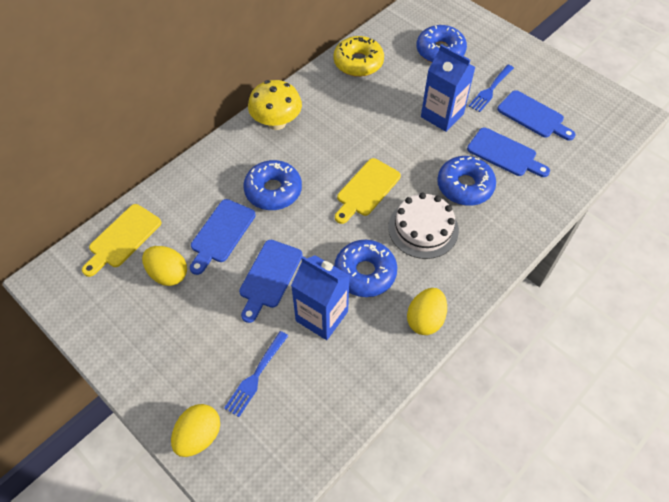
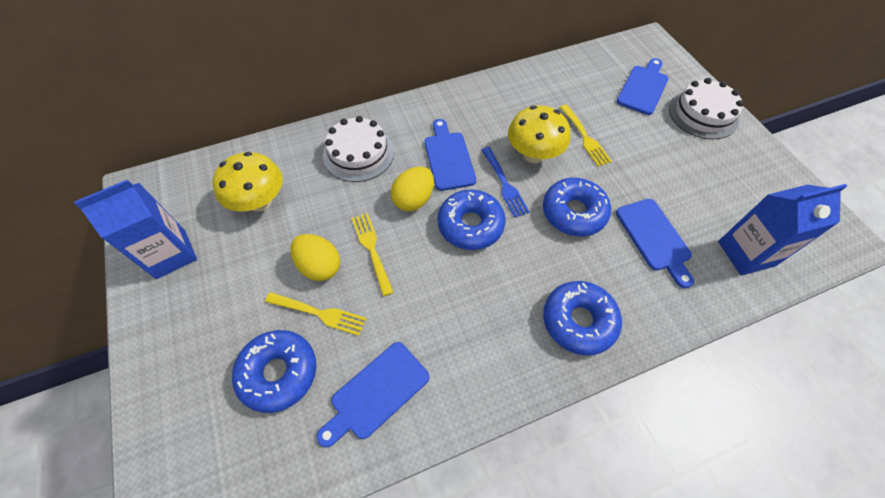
blue fork: 2 -> 1
white cake: 1 -> 2
yellow cutting board: 2 -> 0
yellow donut: 1 -> 0
yellow egg: 3 -> 2
yellow fork: 0 -> 3
yellow mushroom: 1 -> 2

